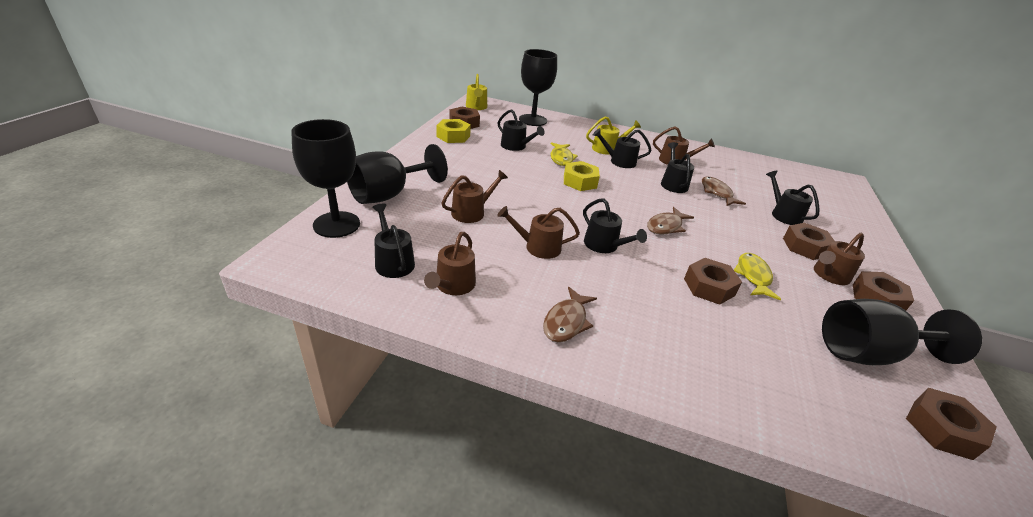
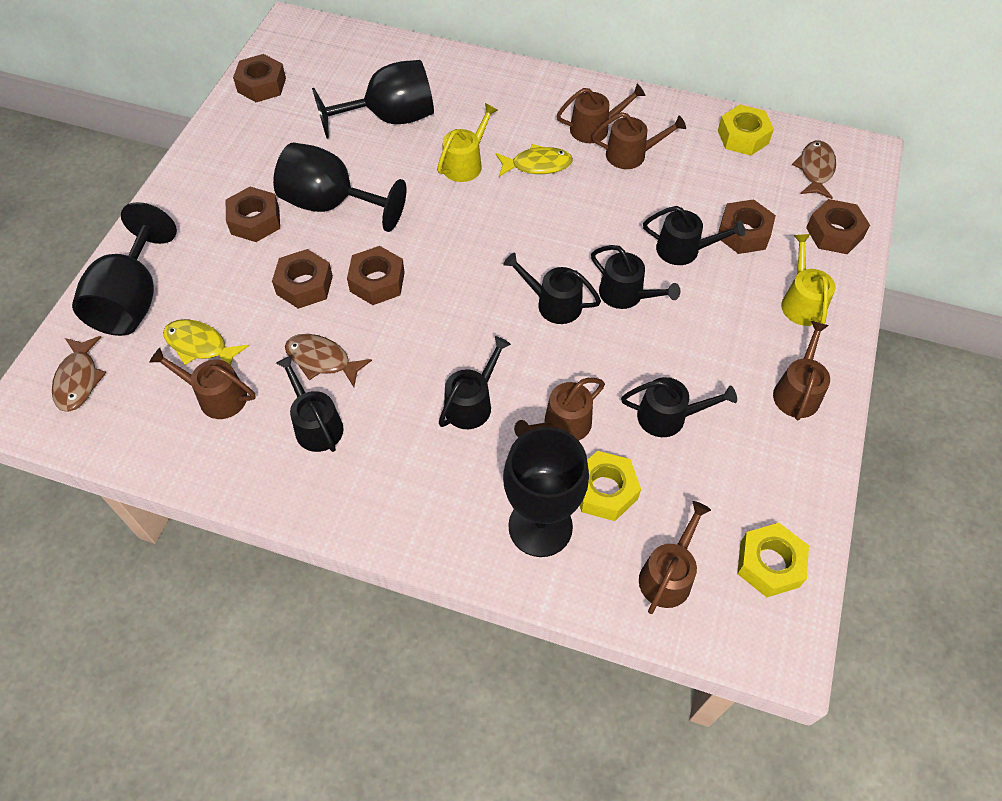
brown nut: 5 -> 6
brown watering can: 5 -> 6
yellow nut: 2 -> 3

